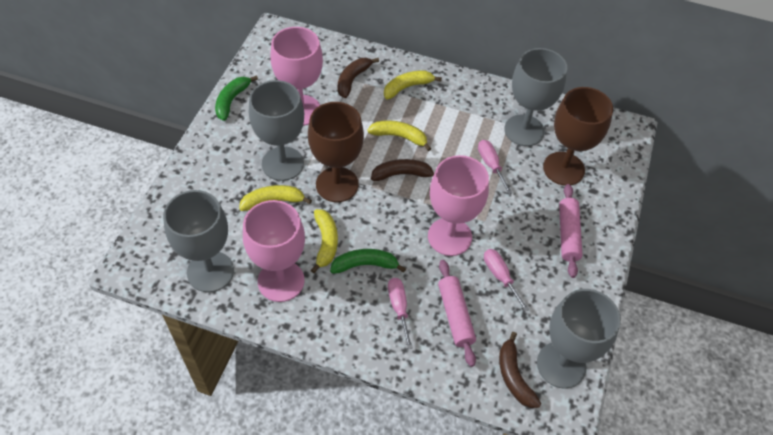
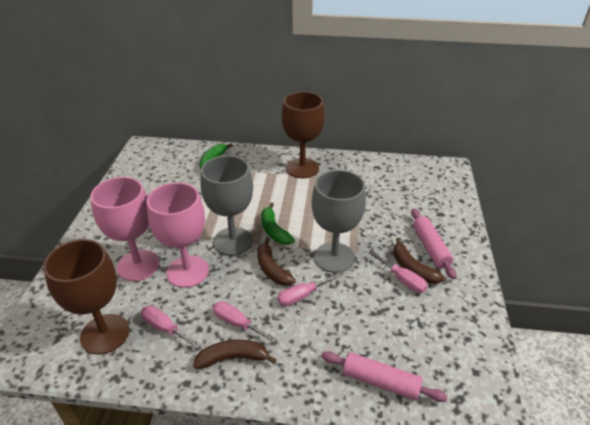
grey goblet: 4 -> 2
pink goblet: 3 -> 2
pink screwdriver: 3 -> 4
yellow banana: 4 -> 0

